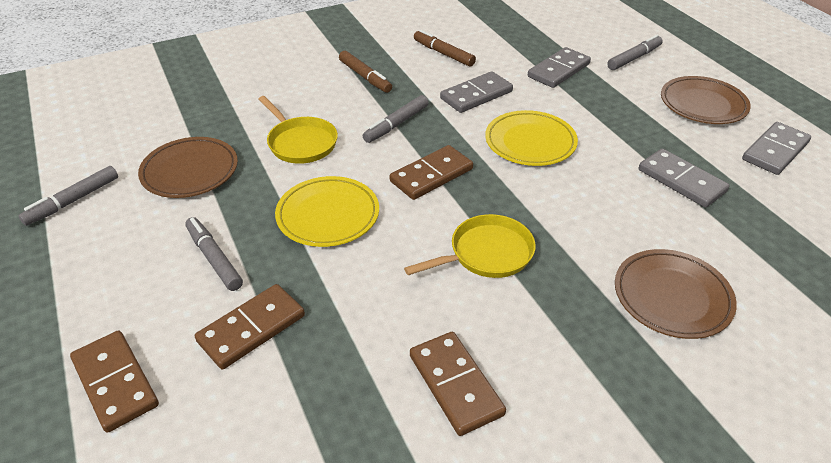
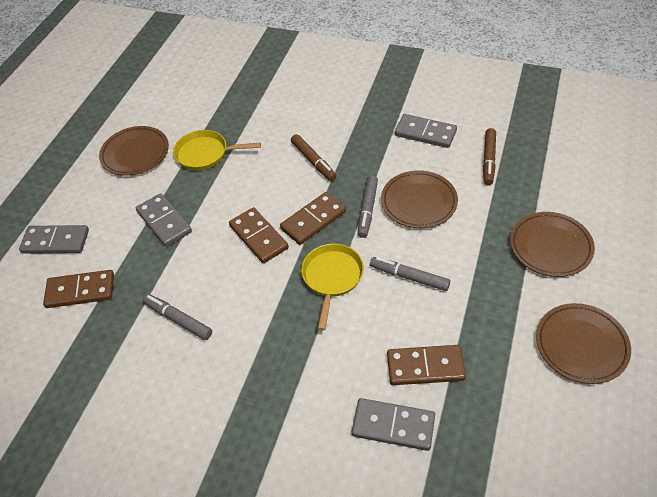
brown plate: 3 -> 4
grey marker: 4 -> 3
yellow plate: 2 -> 0

